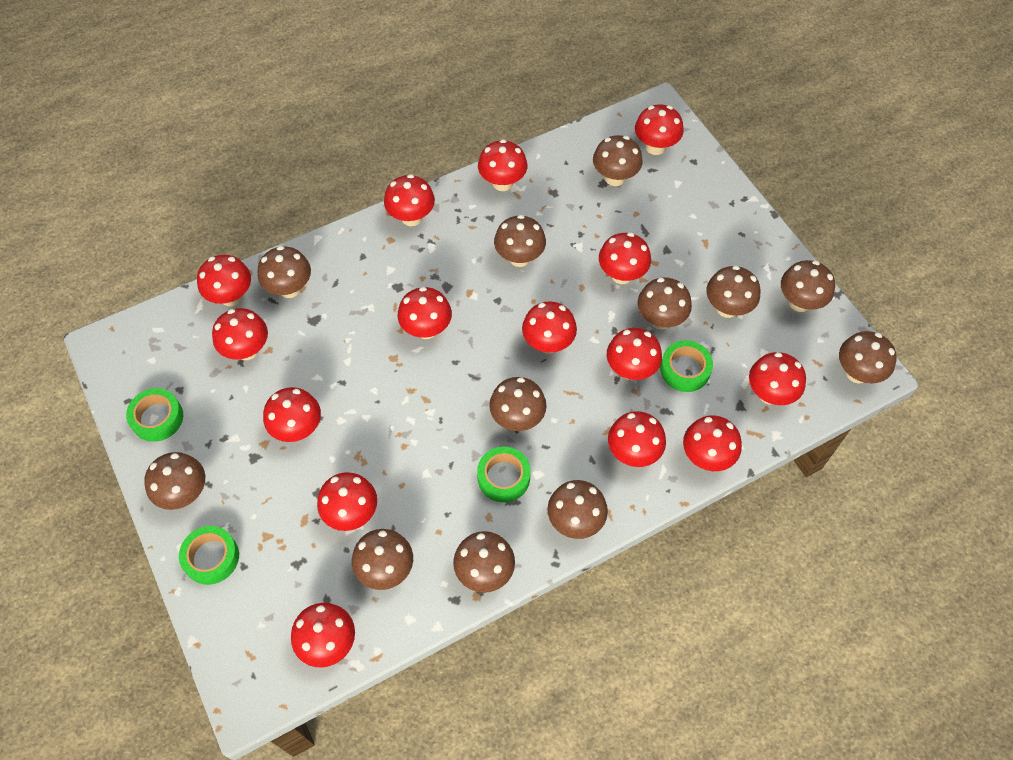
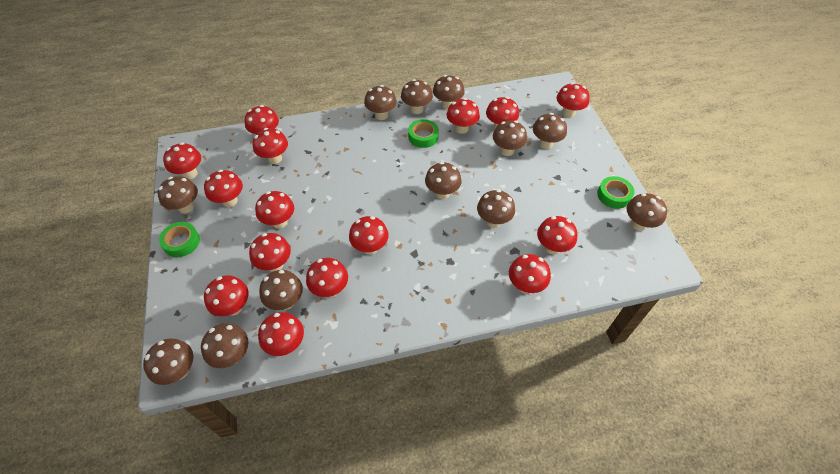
green tape: 4 -> 3

